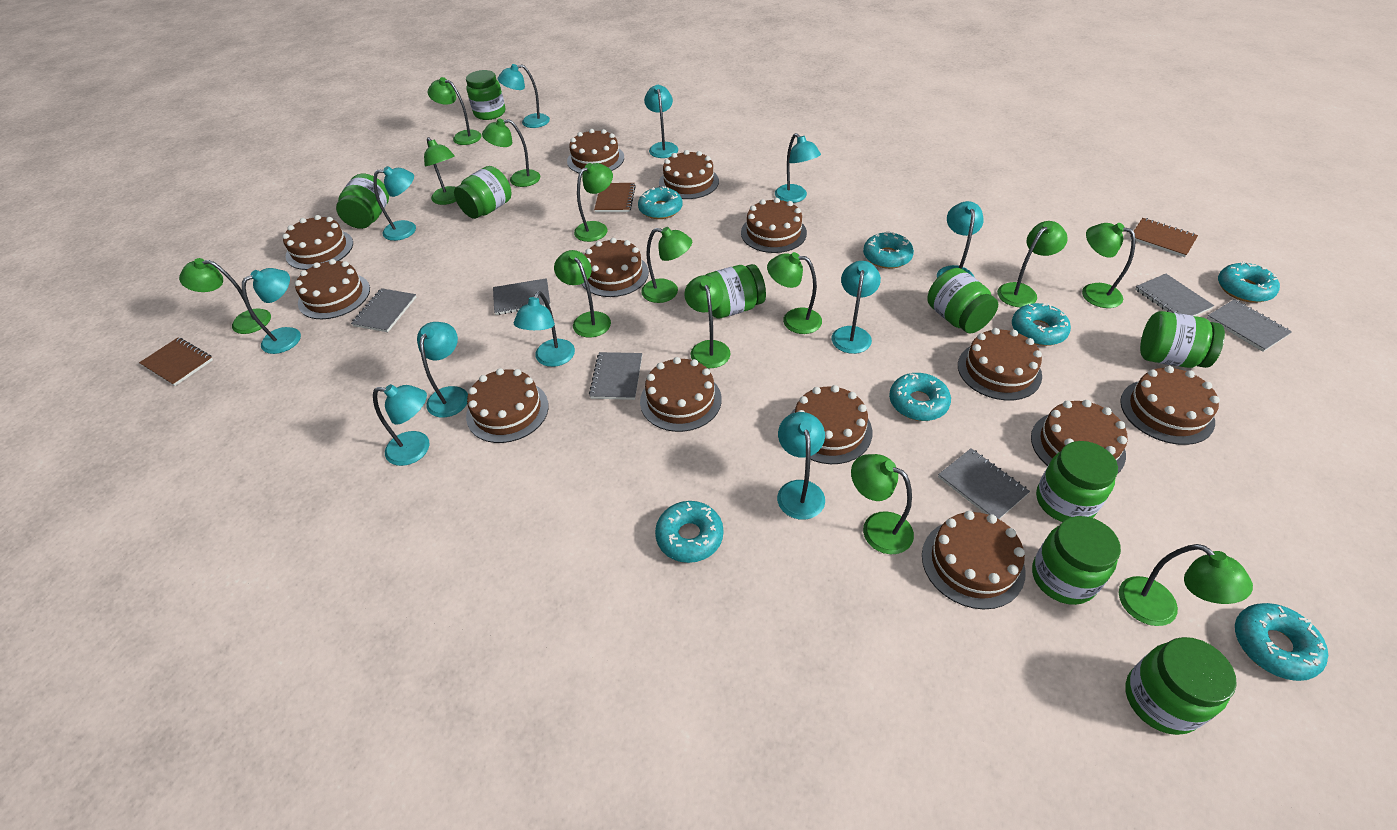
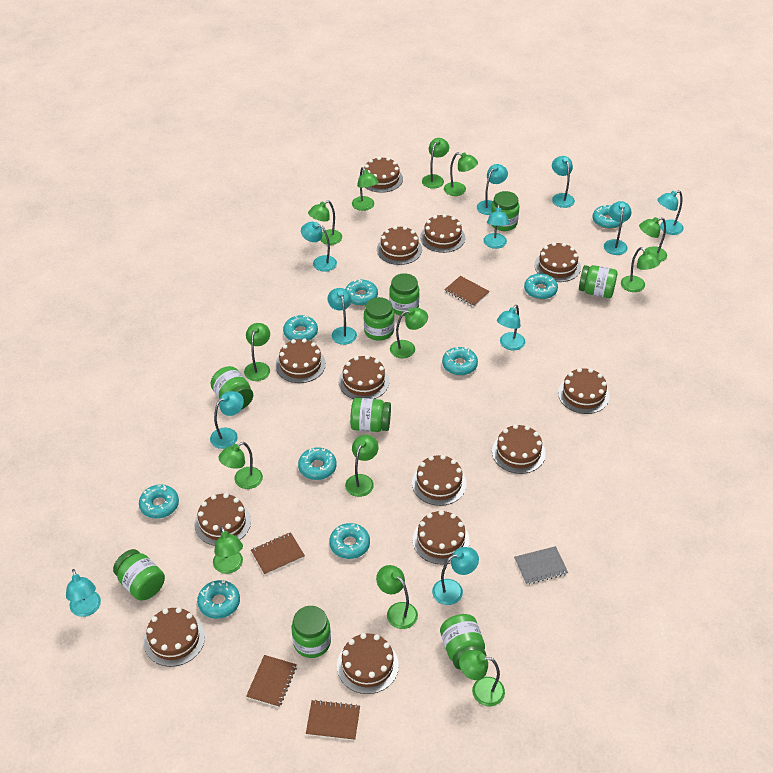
brown notebook: 3 -> 4
grey notebook: 6 -> 1
turquoise donut: 7 -> 9

